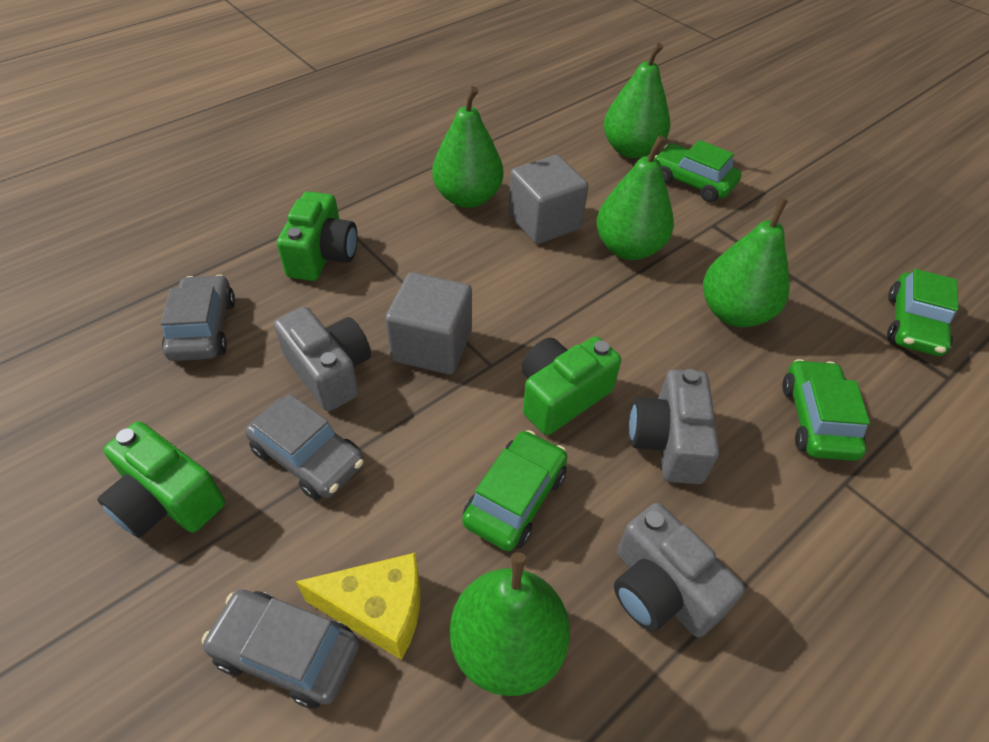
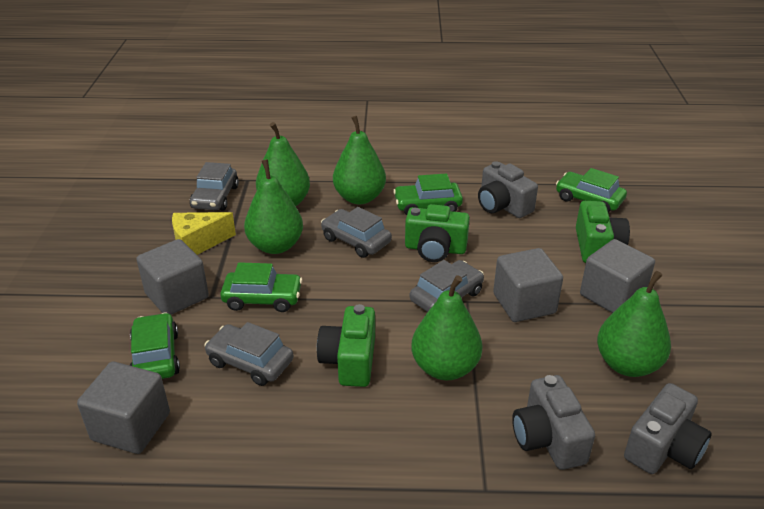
grey car: 3 -> 4
grey cube: 2 -> 4

